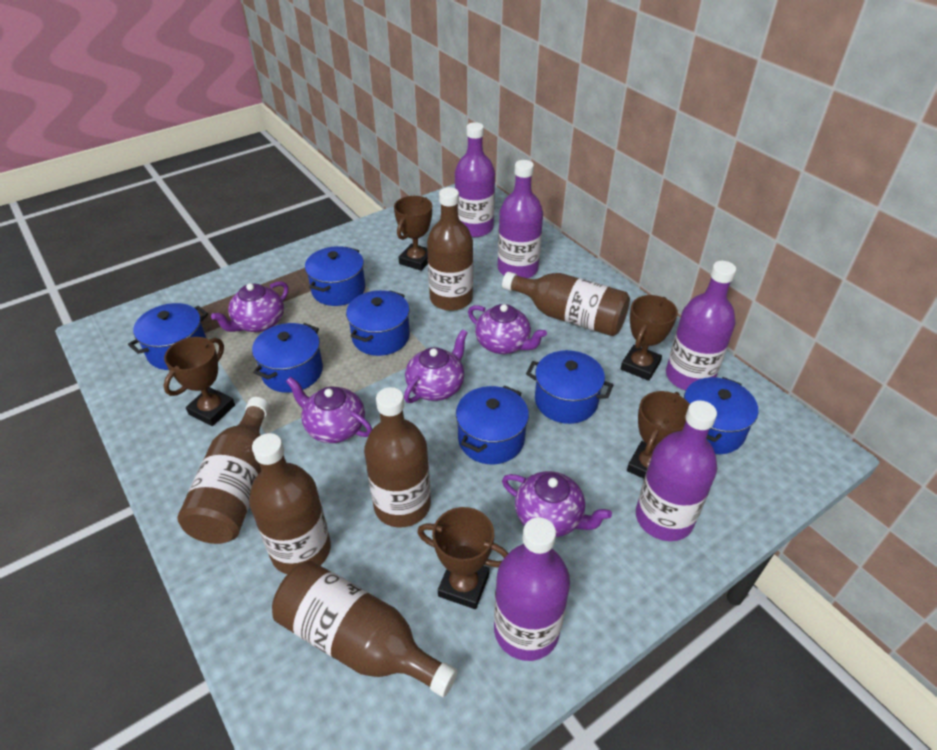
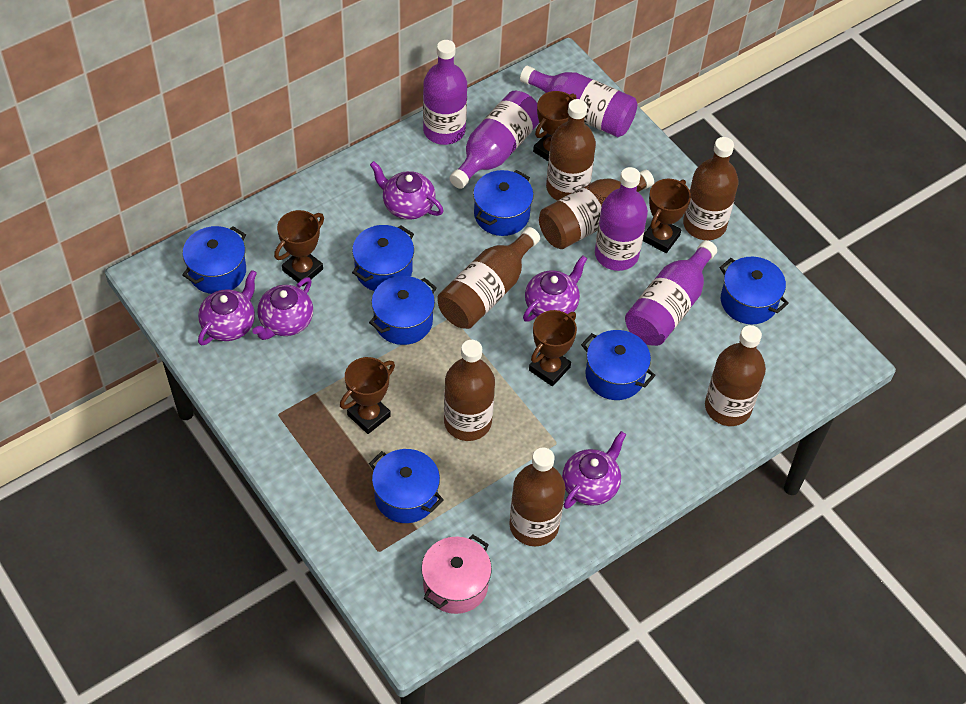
brown bottle: 6 -> 7
pink pot: 0 -> 1

